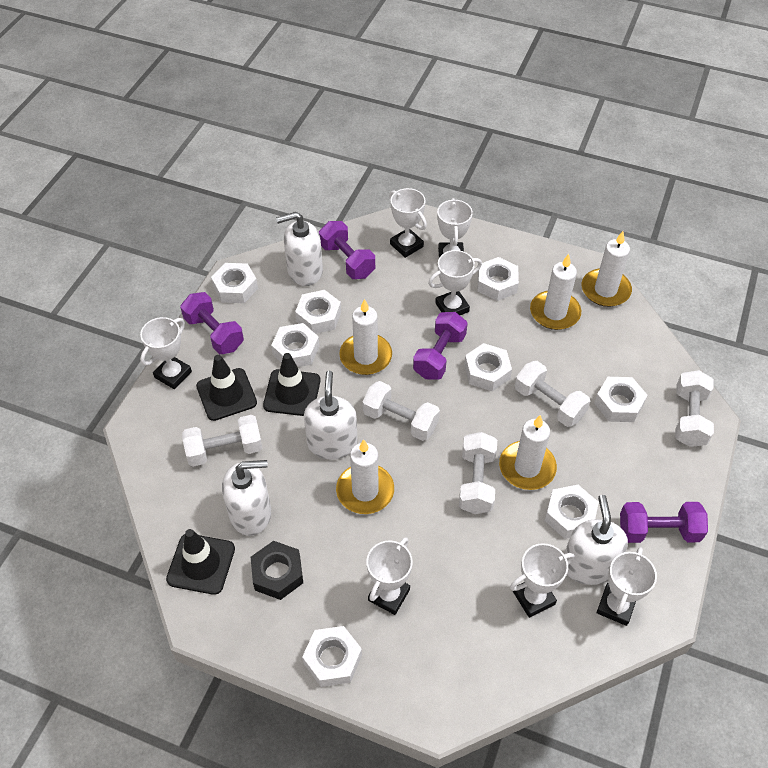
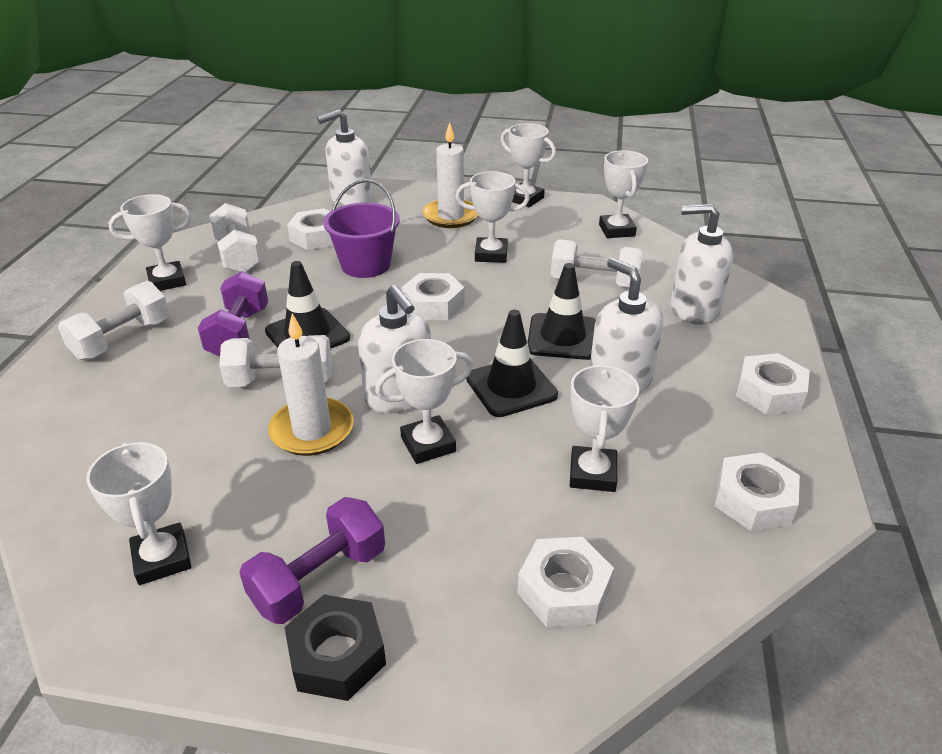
purple bucket: 0 -> 1
purple dumbbell: 4 -> 2
white candle: 5 -> 2
white dumbbell: 5 -> 4
white nut: 8 -> 5

